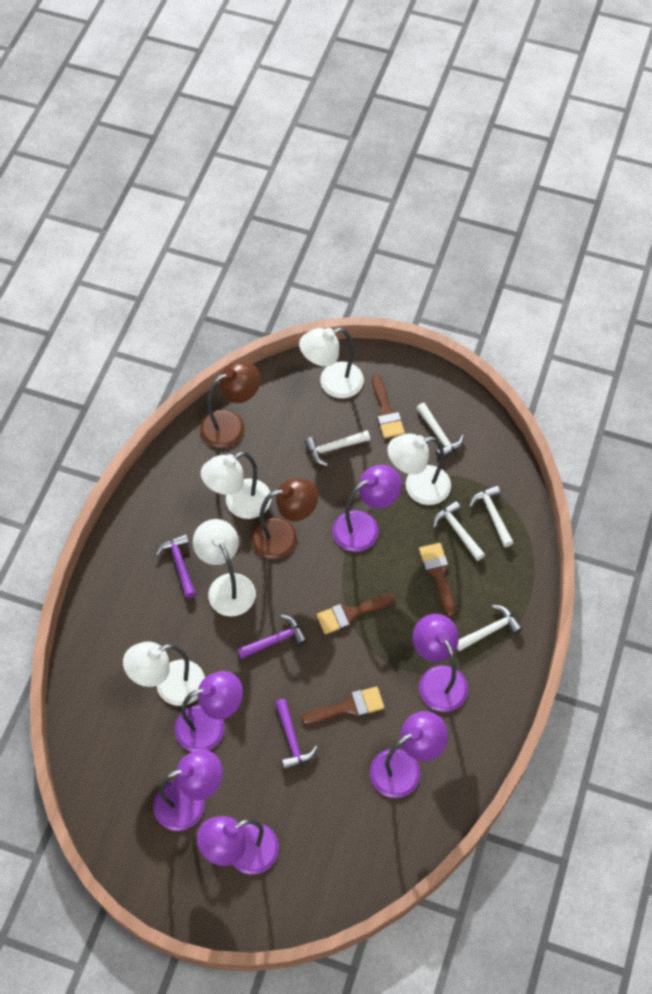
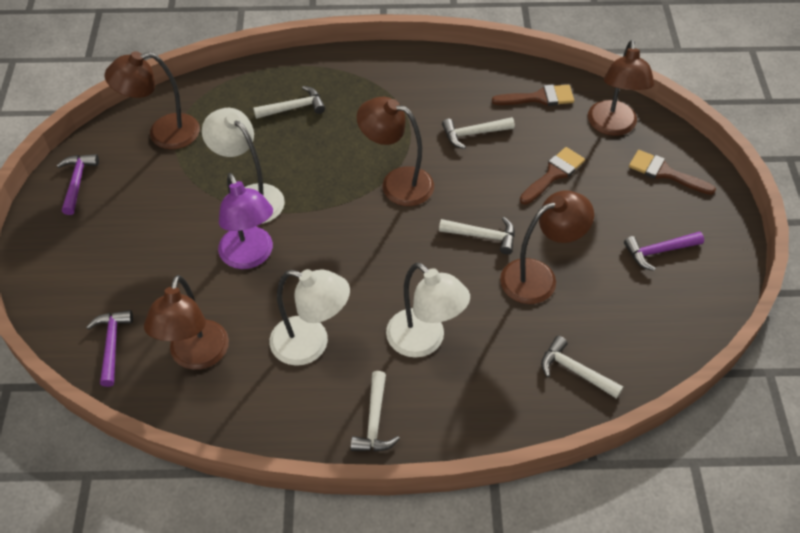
brown brush: 4 -> 3
brown lamp: 2 -> 5
purple lamp: 6 -> 1
white lamp: 5 -> 3

